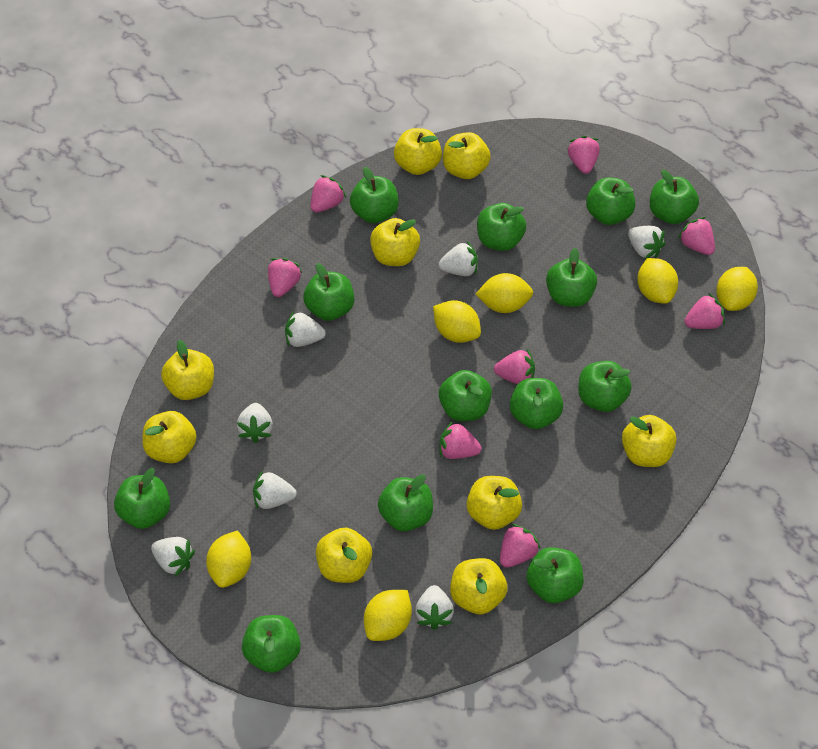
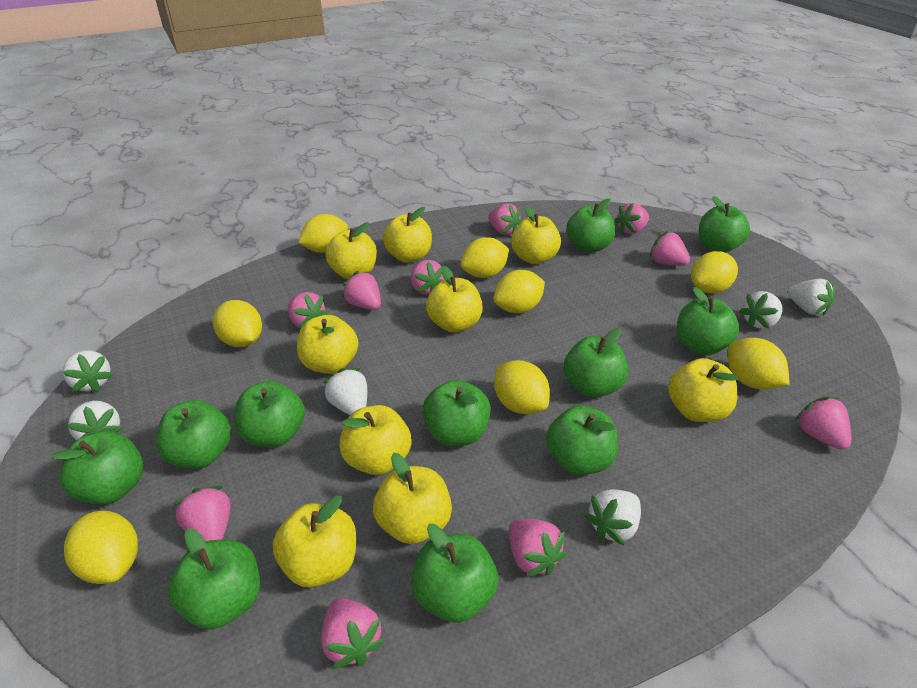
green apple: 13 -> 11
pink strawberry: 8 -> 10
white strawberry: 7 -> 6
yellow lemon: 6 -> 8

